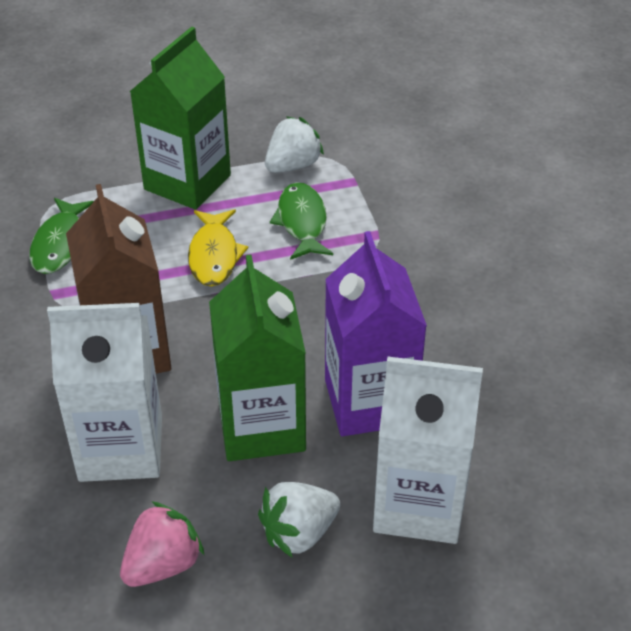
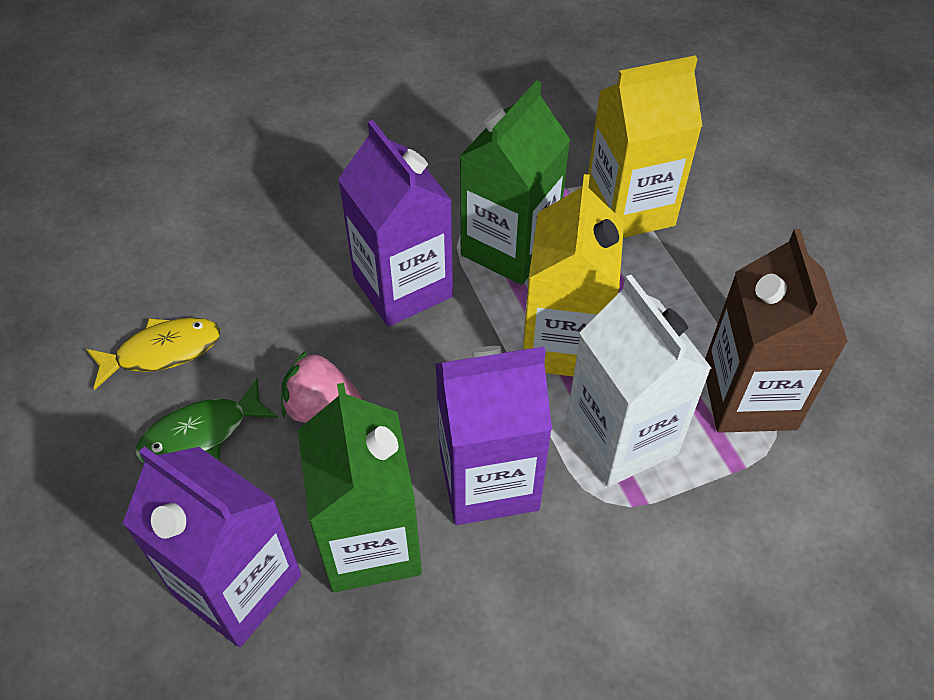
green fish: 2 -> 1
purple carton: 1 -> 3
white carton: 2 -> 1
white strawberry: 2 -> 0
yellow carton: 0 -> 2

